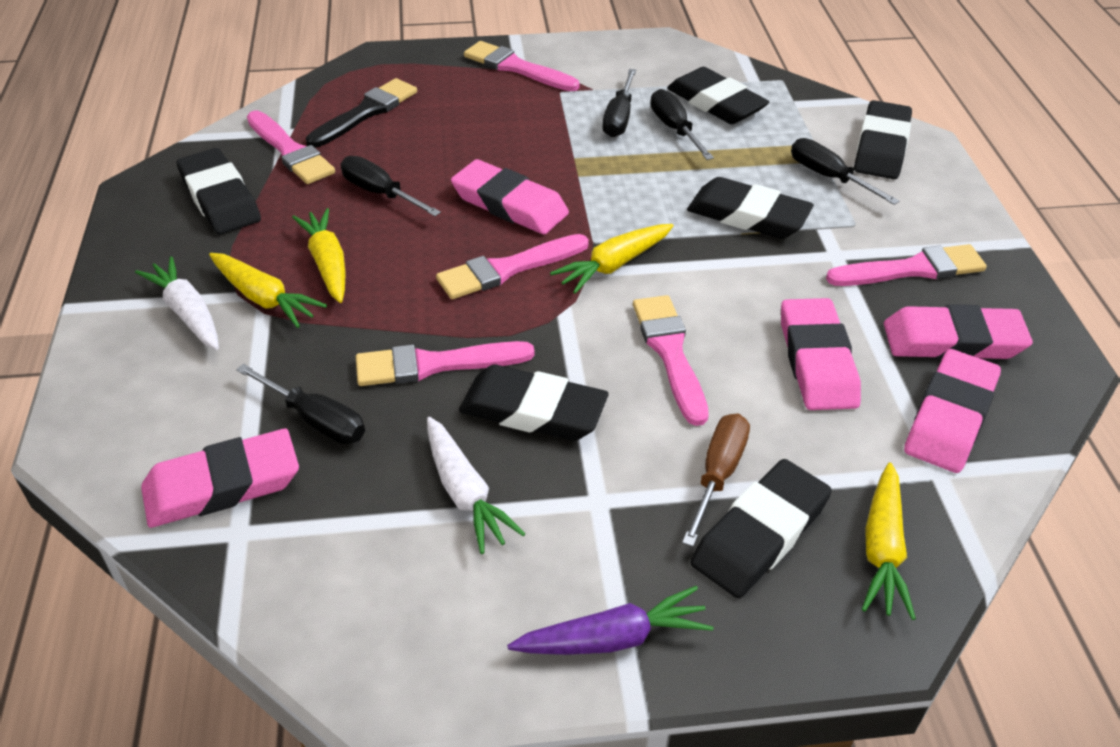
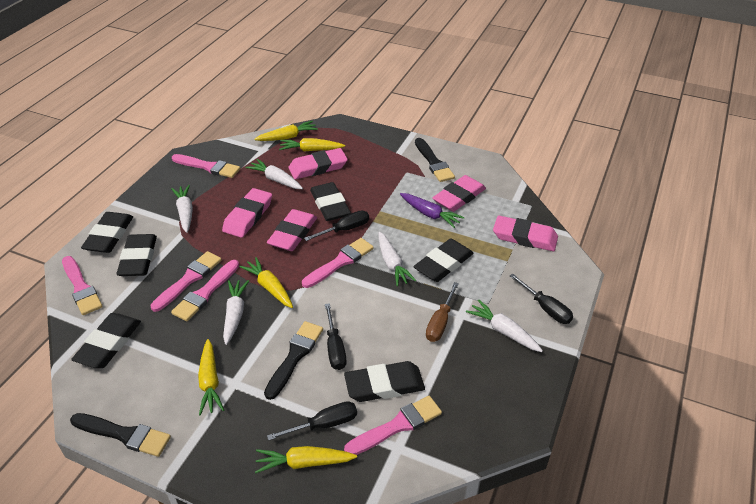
black brush: 1 -> 3
black screwdriver: 5 -> 4
white carrot: 2 -> 5
yellow carrot: 4 -> 5

